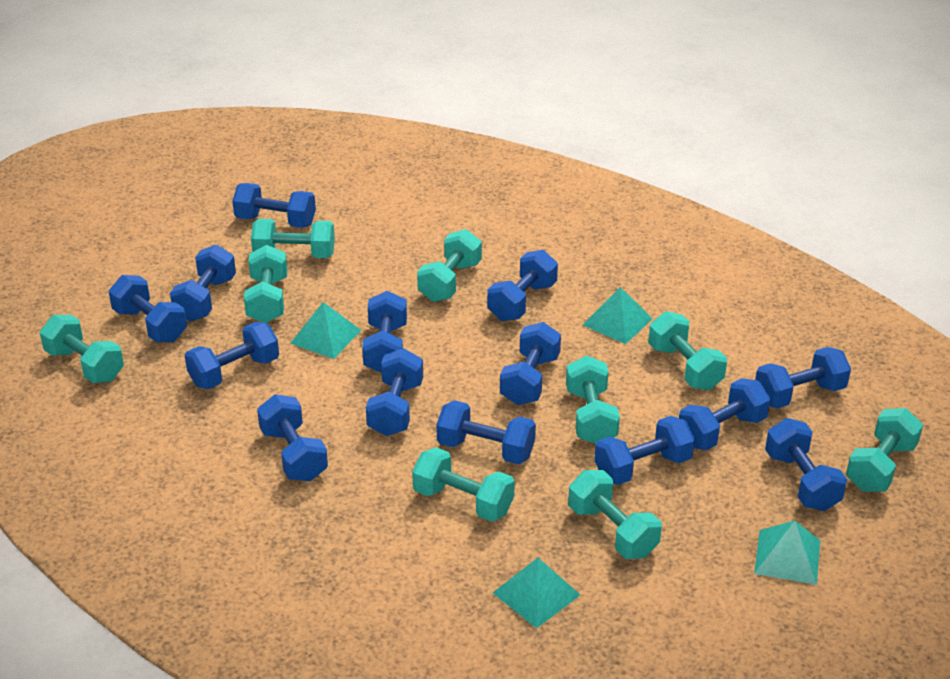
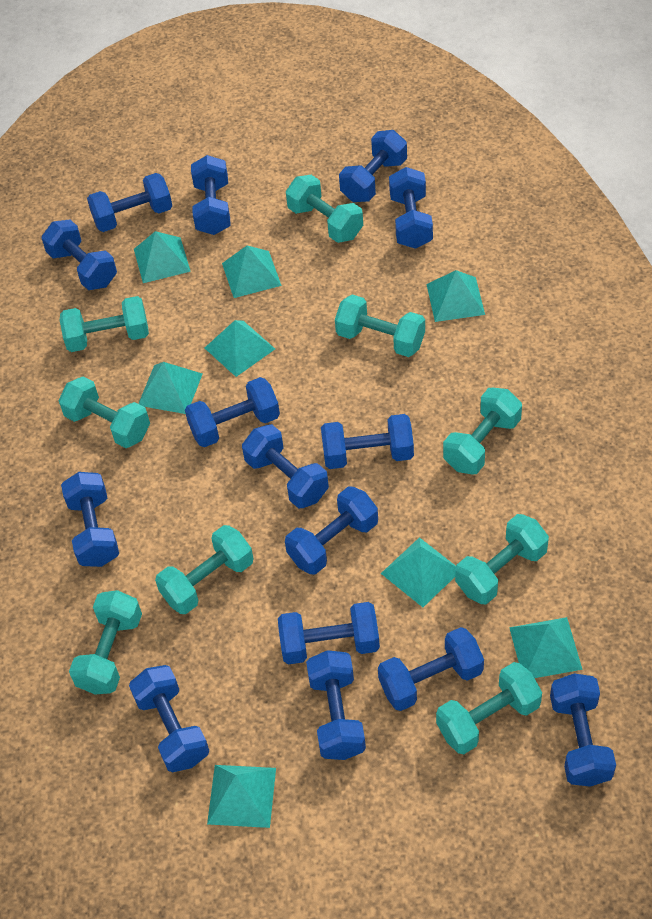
blue dumbbell: 14 -> 15
turquoise pyramid: 4 -> 8

